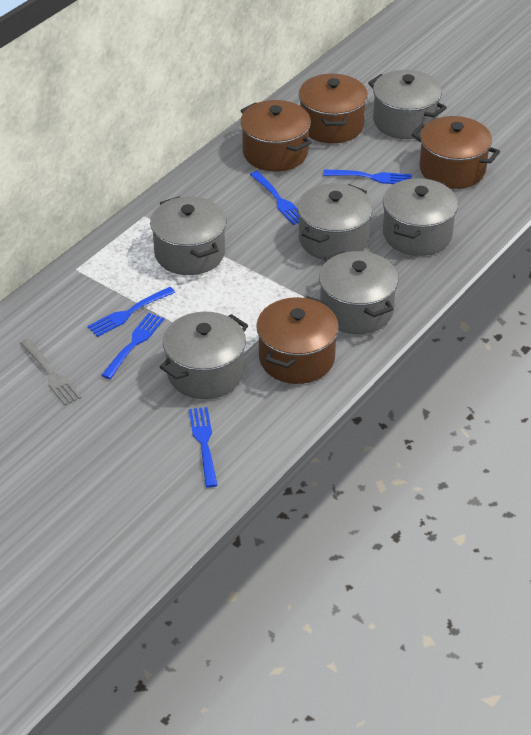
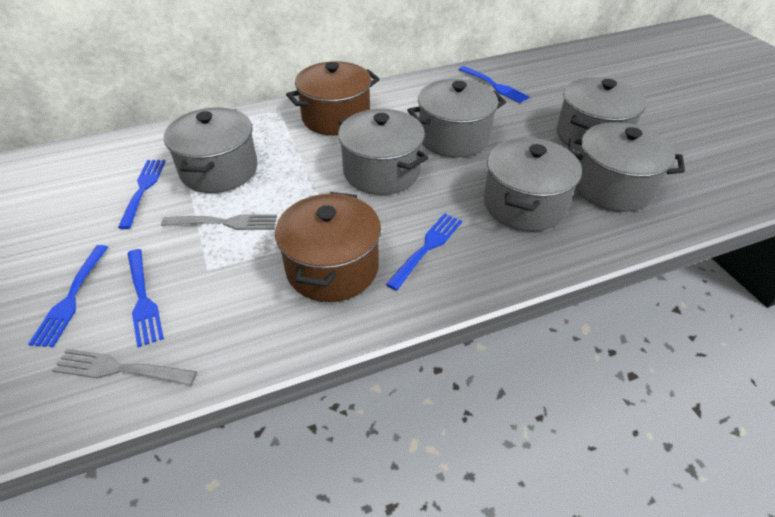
brown pot: 4 -> 2
grey fork: 1 -> 2

